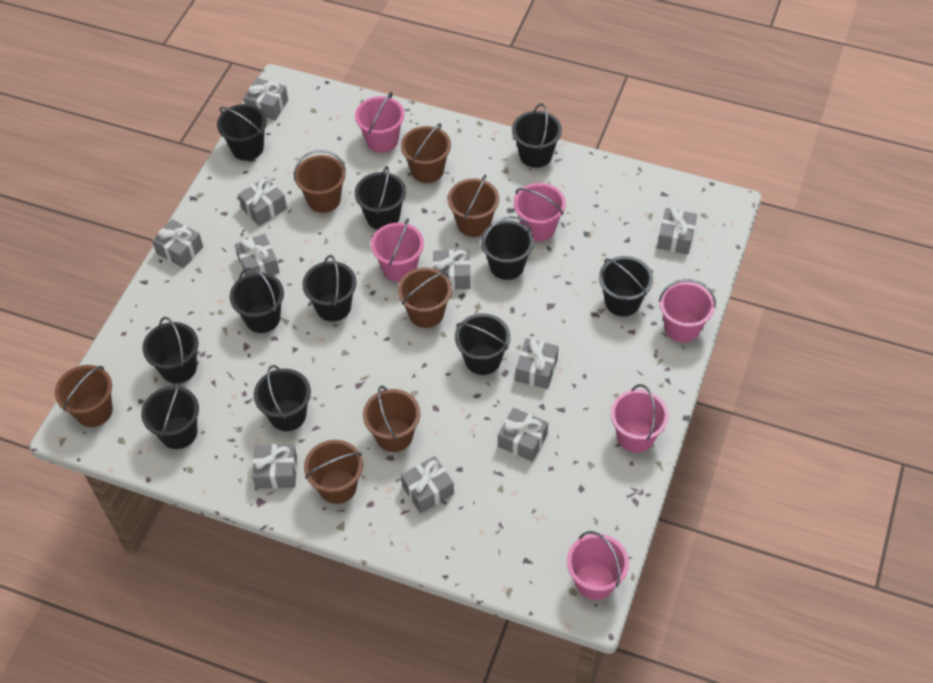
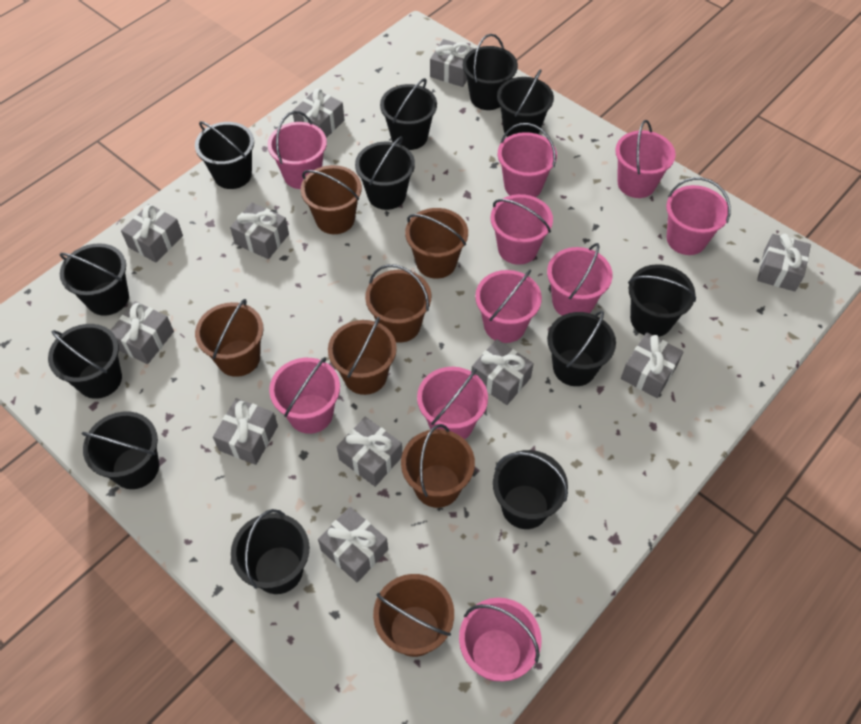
black bucket: 11 -> 12
grey gift: 10 -> 11
pink bucket: 6 -> 10

